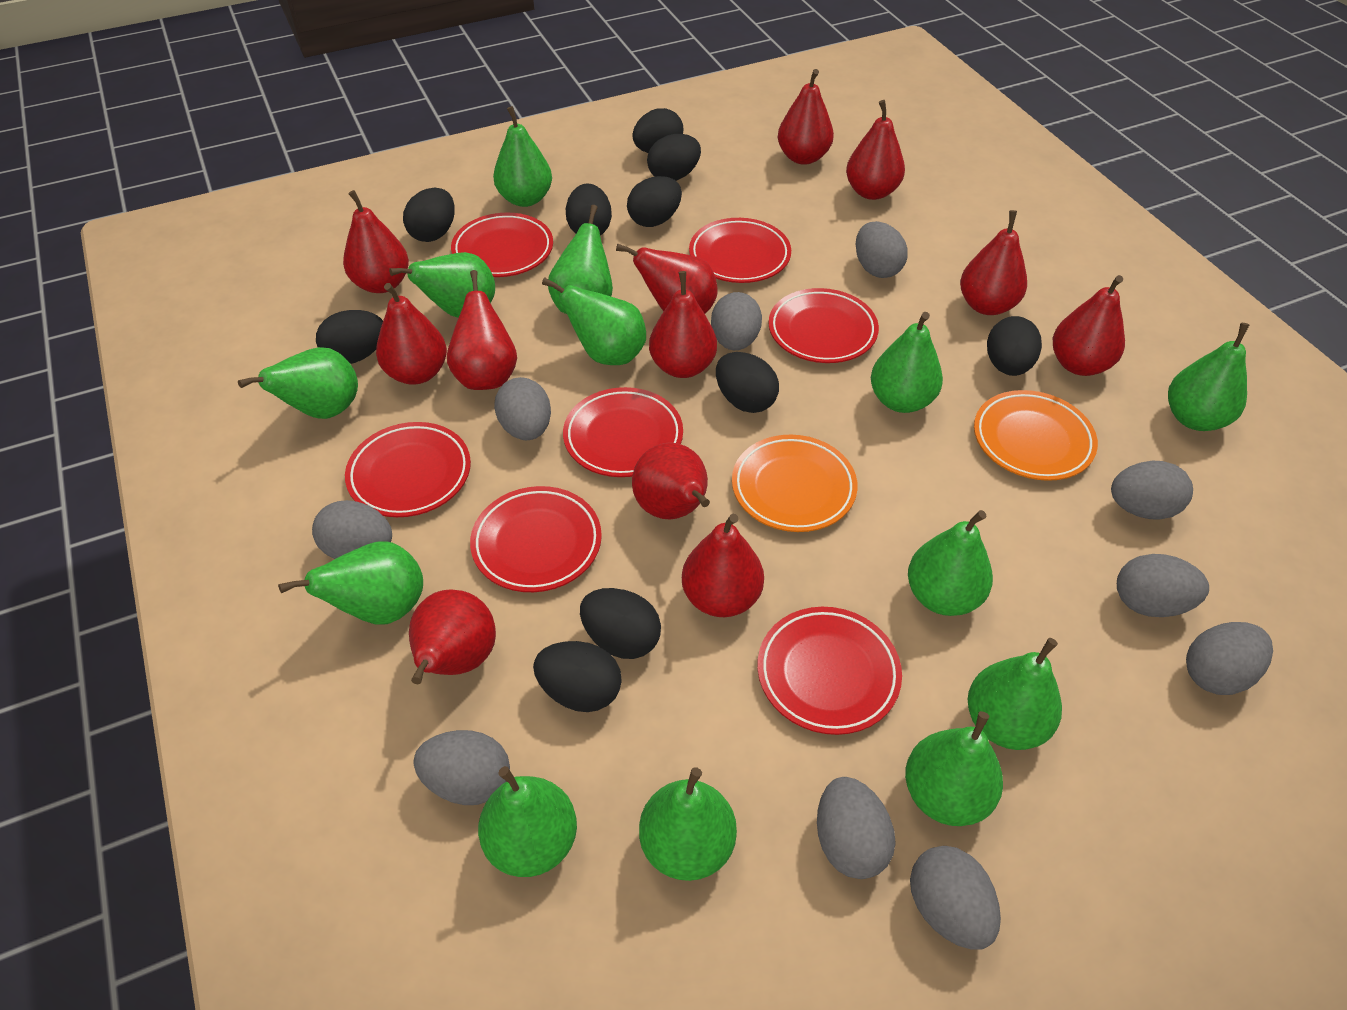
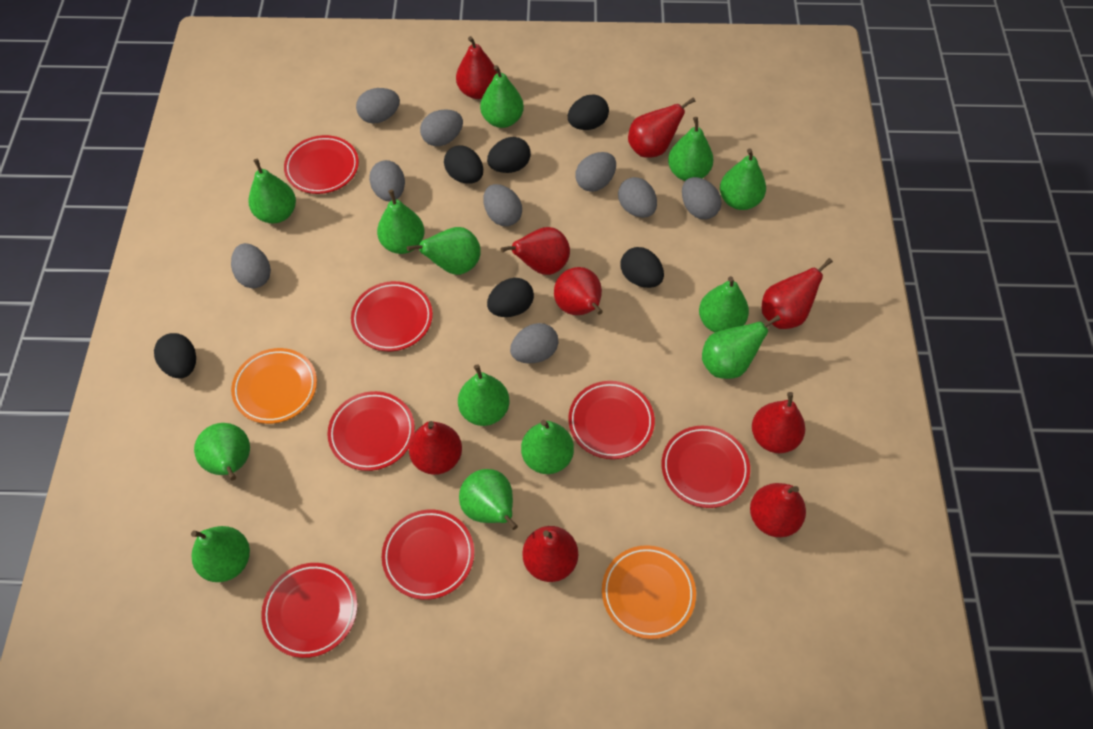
black egg: 10 -> 6
grey egg: 10 -> 9
red pear: 12 -> 9

